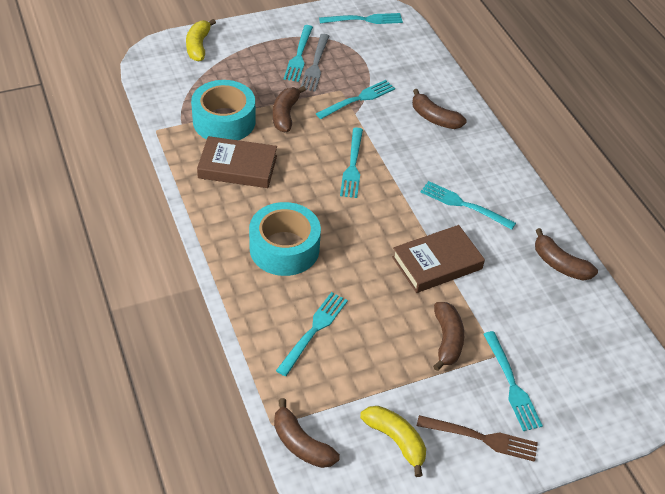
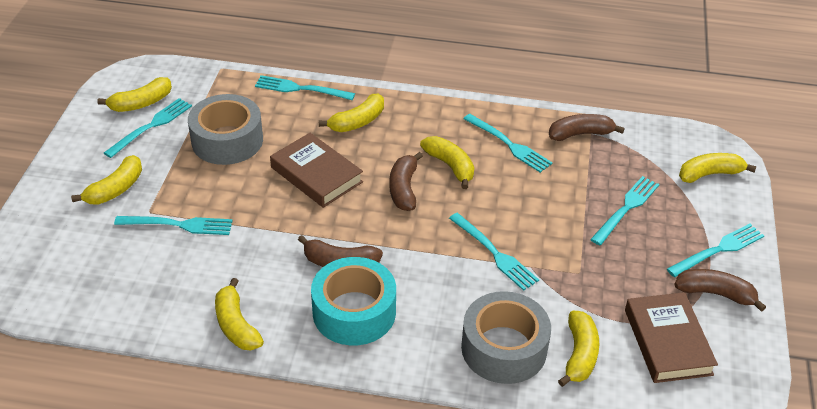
brown banana: 5 -> 4
brown fork: 1 -> 0
grey fork: 1 -> 0
grey tape: 0 -> 2
turquoise tape: 2 -> 1
yellow banana: 2 -> 7

